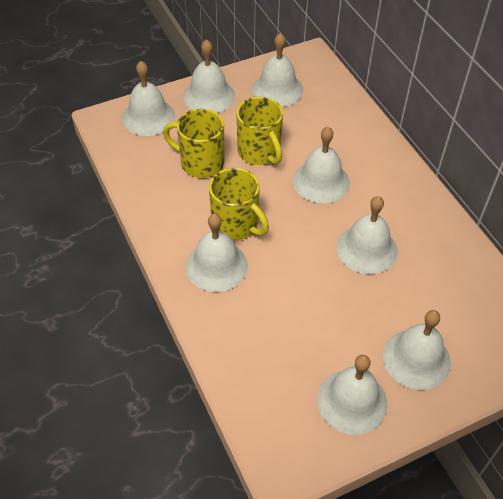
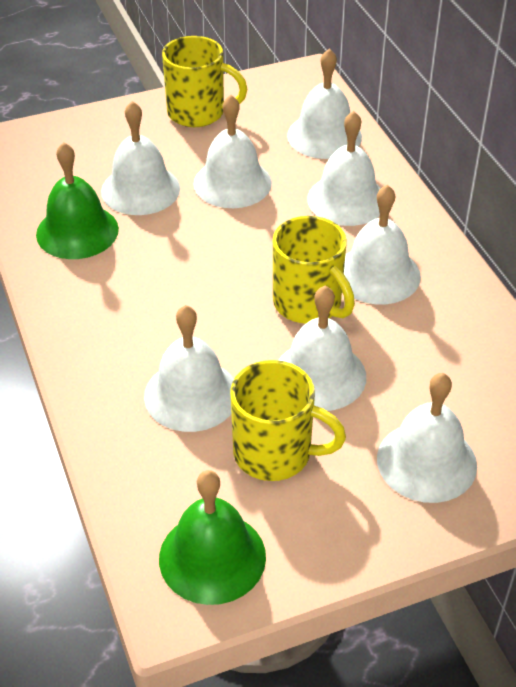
green bell: 0 -> 2

